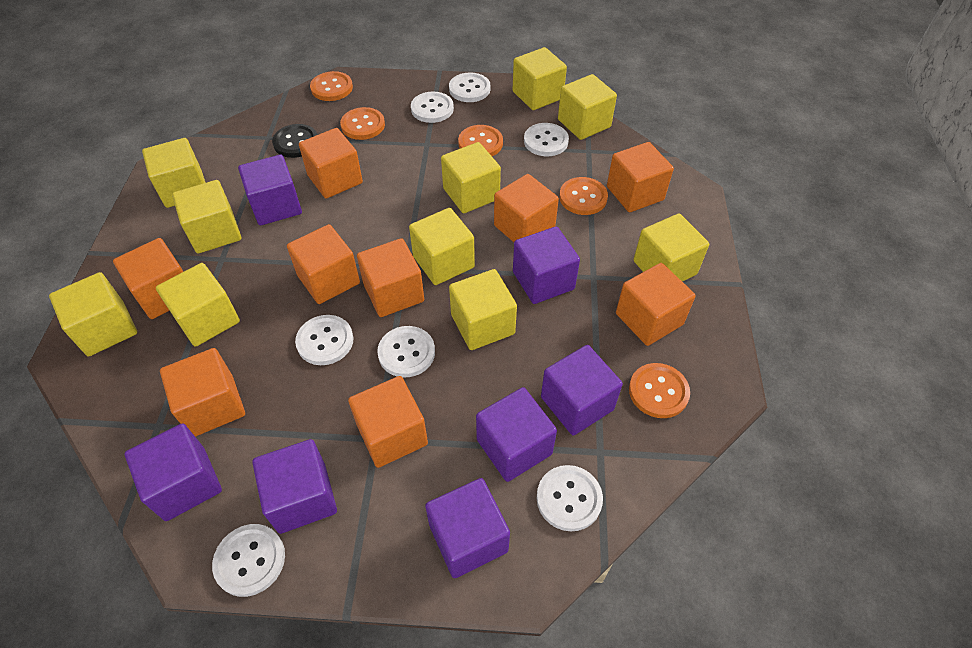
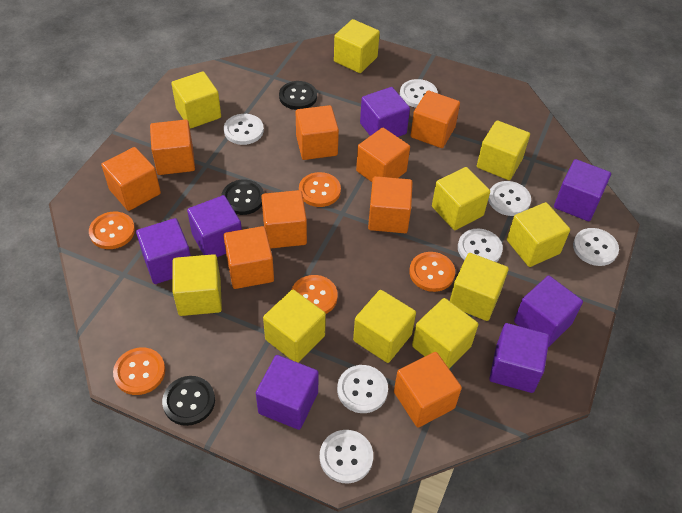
black button: 1 -> 3

